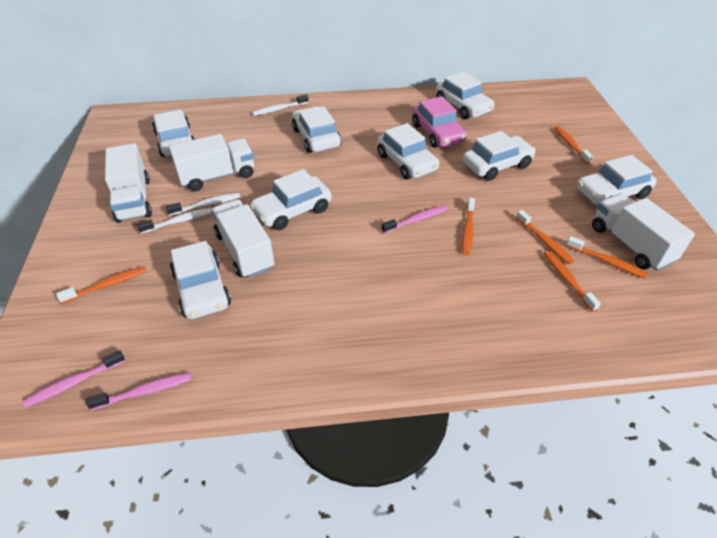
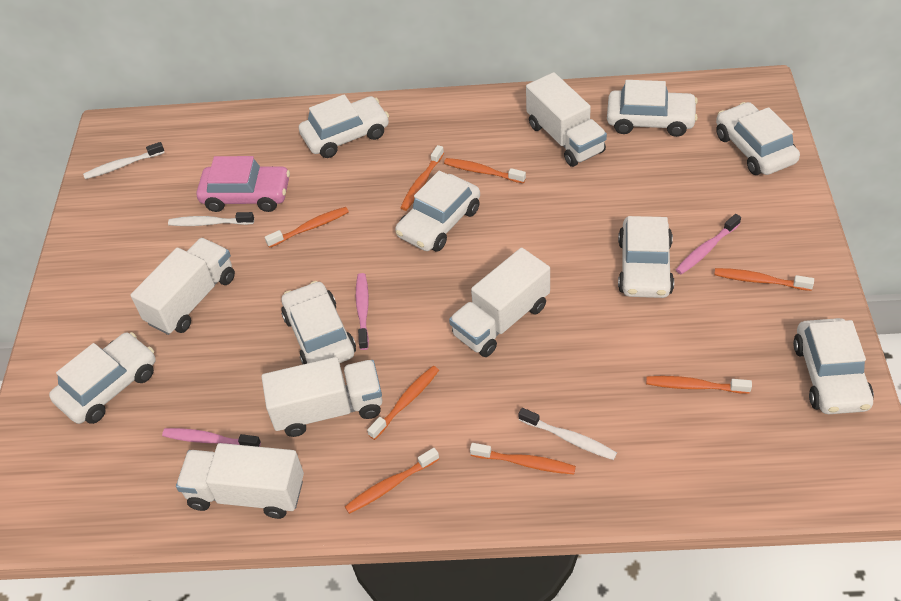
orange toothbrush: 6 -> 8
white truck: 4 -> 5

